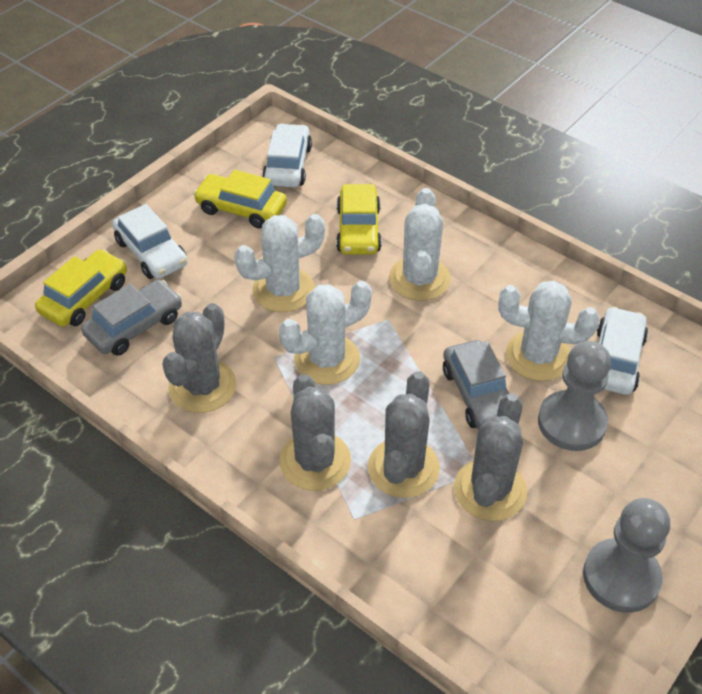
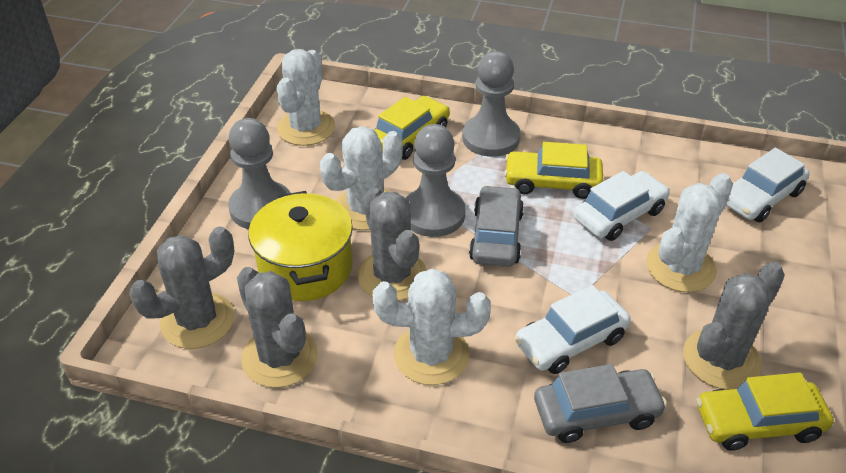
grey pawn: 2 -> 3
yellow pot: 0 -> 1

